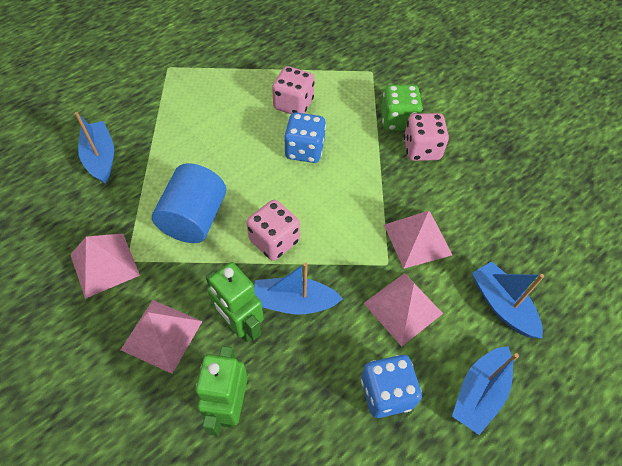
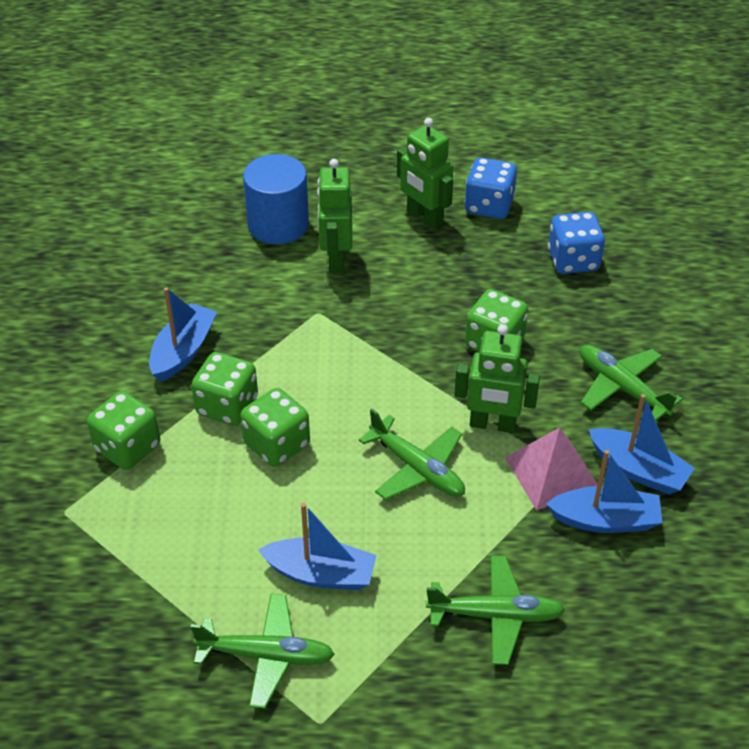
green dice: 1 -> 4
green plane: 0 -> 4
green robot: 2 -> 3
pink dice: 3 -> 0
pink pyramid: 4 -> 1

